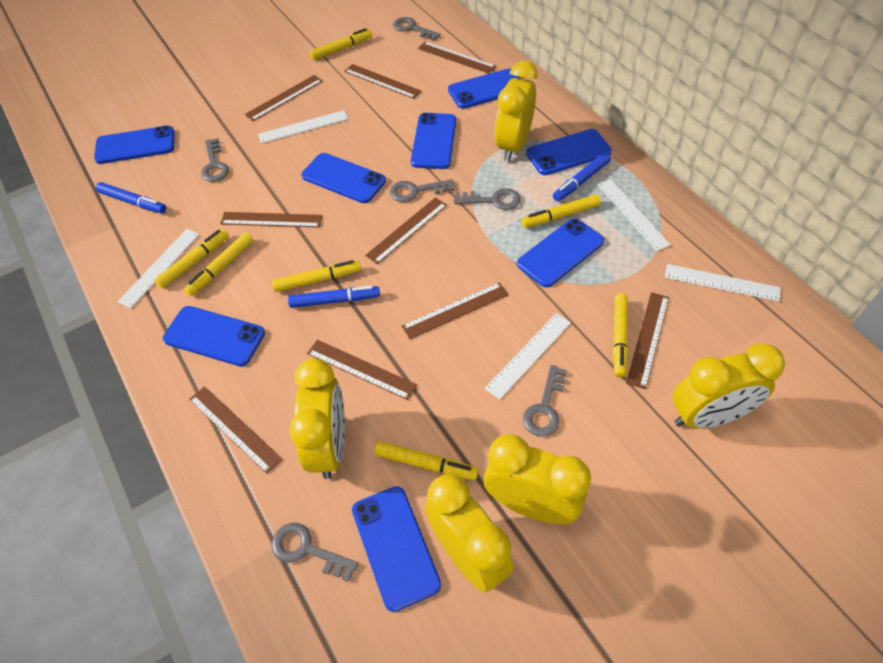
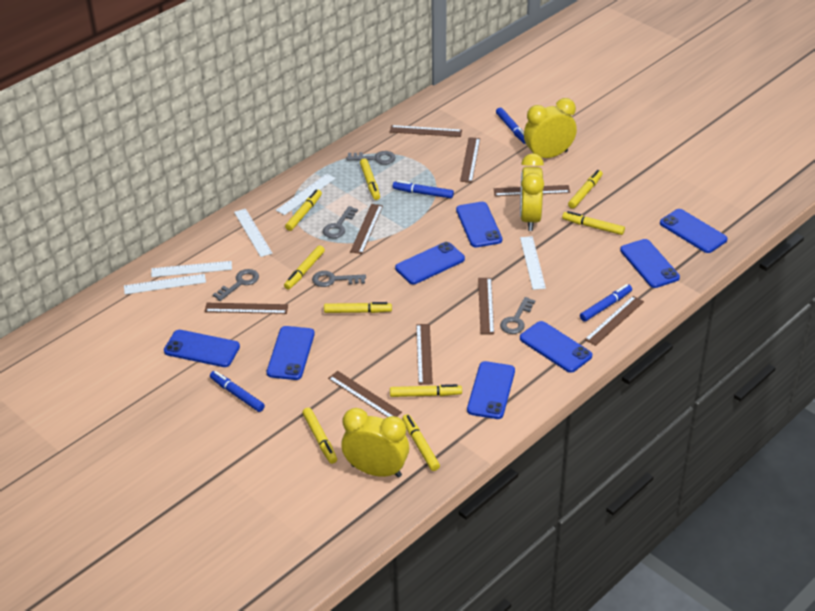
blue marker: 3 -> 4
grey key: 6 -> 5
yellow clock: 5 -> 3
yellow marker: 7 -> 9

